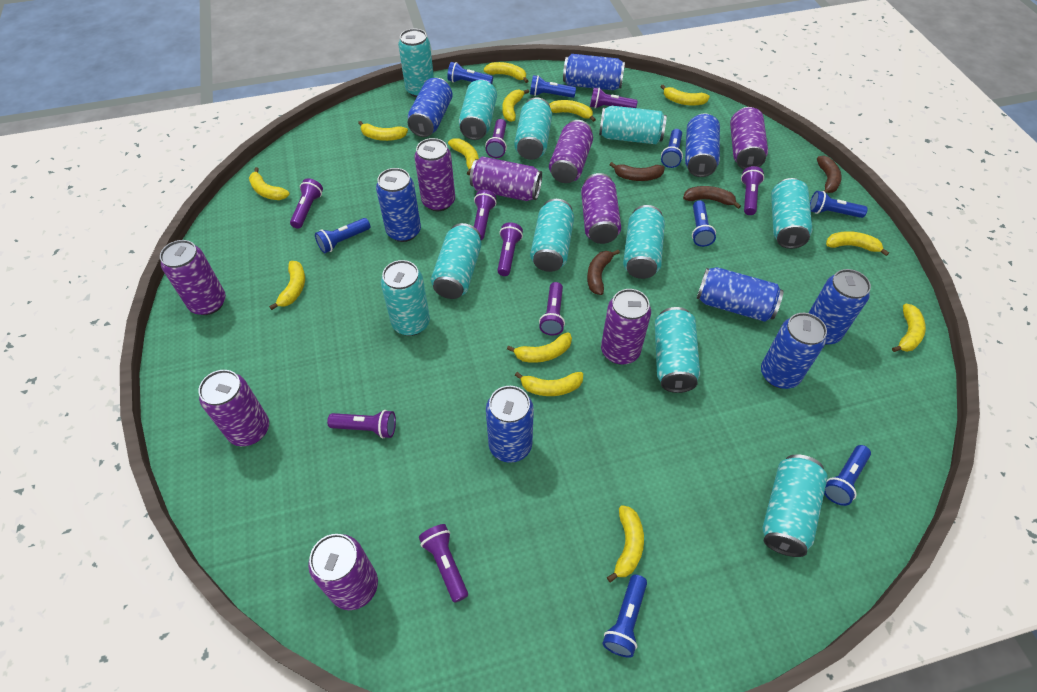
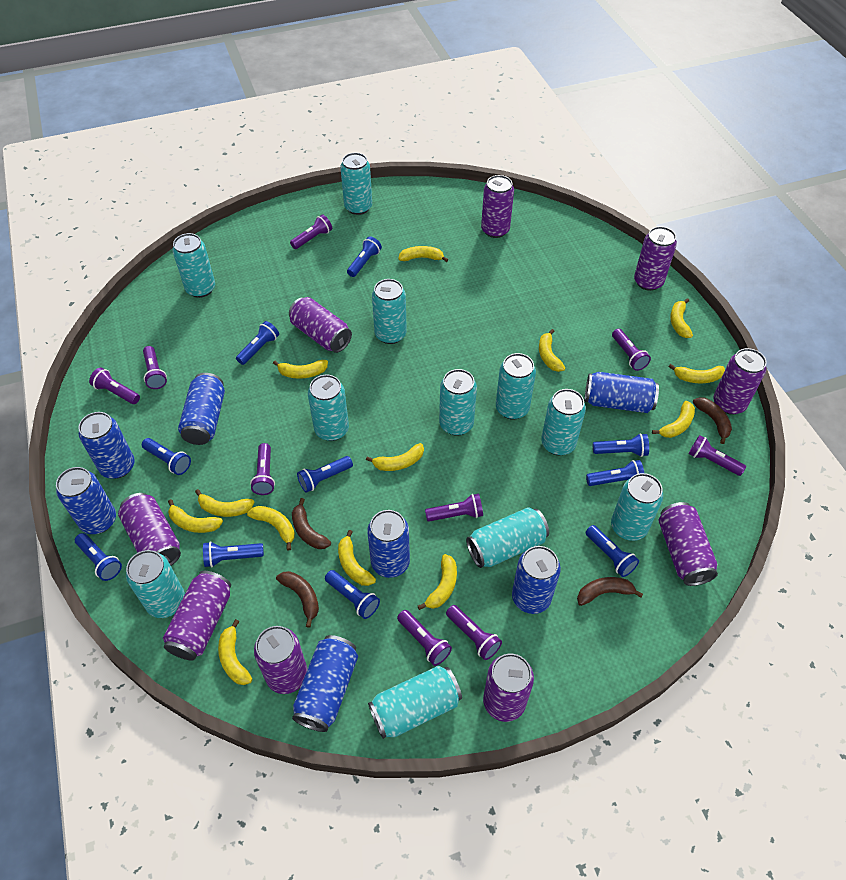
blue can: 8 -> 7
blue flashlight: 8 -> 10

